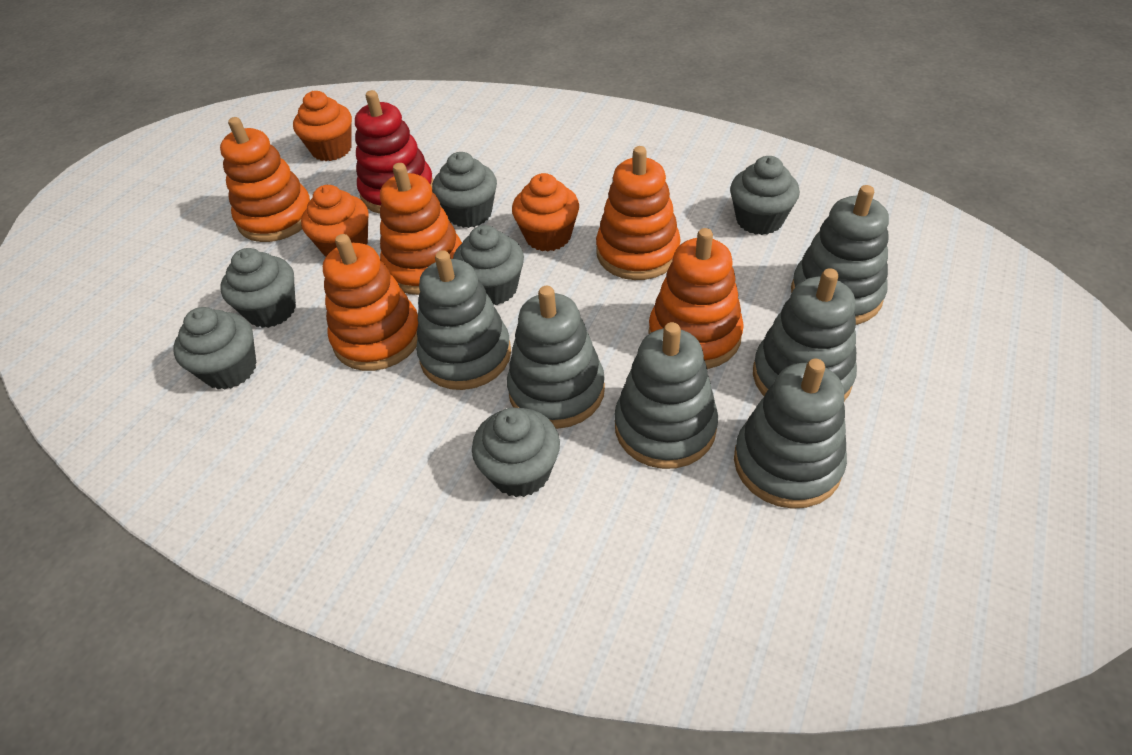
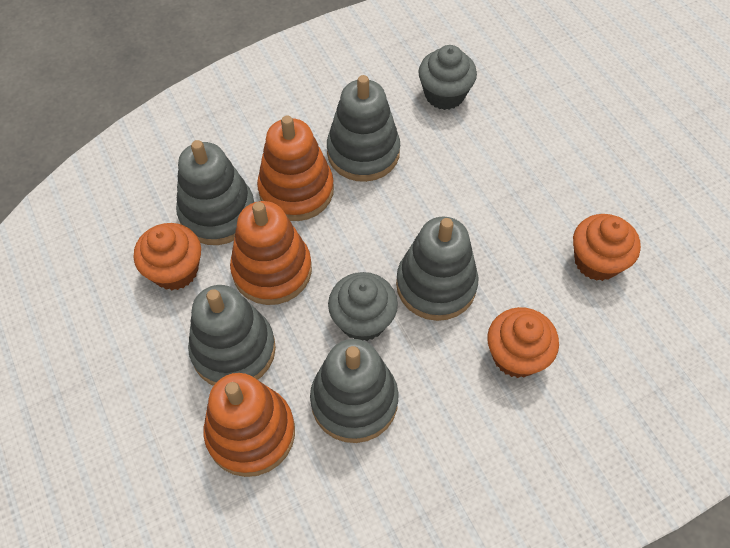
grey cupcake: 6 -> 2
grey stacking toy: 6 -> 5
orange stacking toy: 5 -> 3
red stacking toy: 1 -> 0

